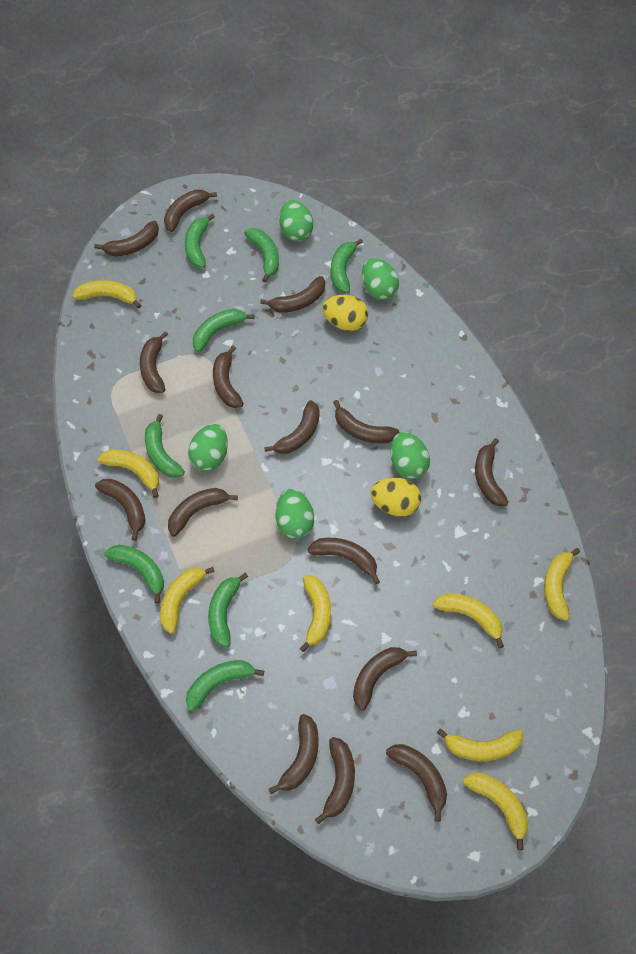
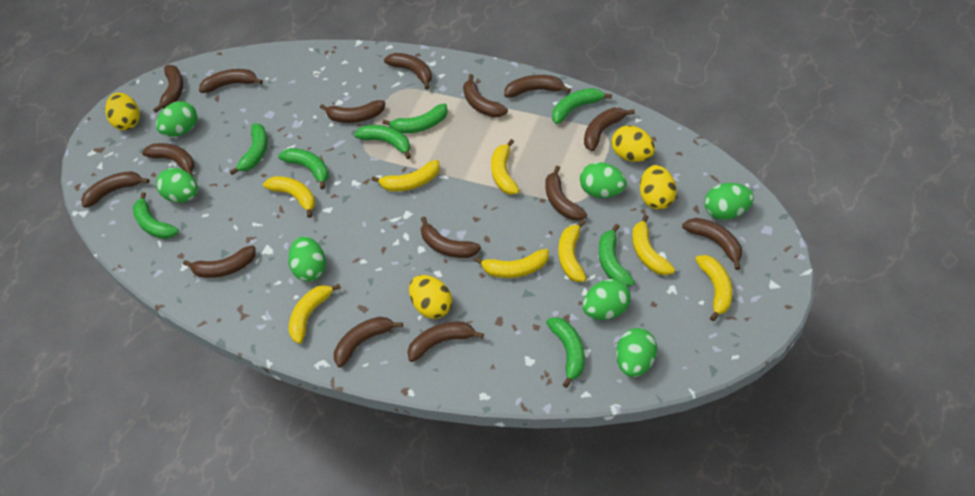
green egg: 5 -> 7
yellow egg: 2 -> 4

